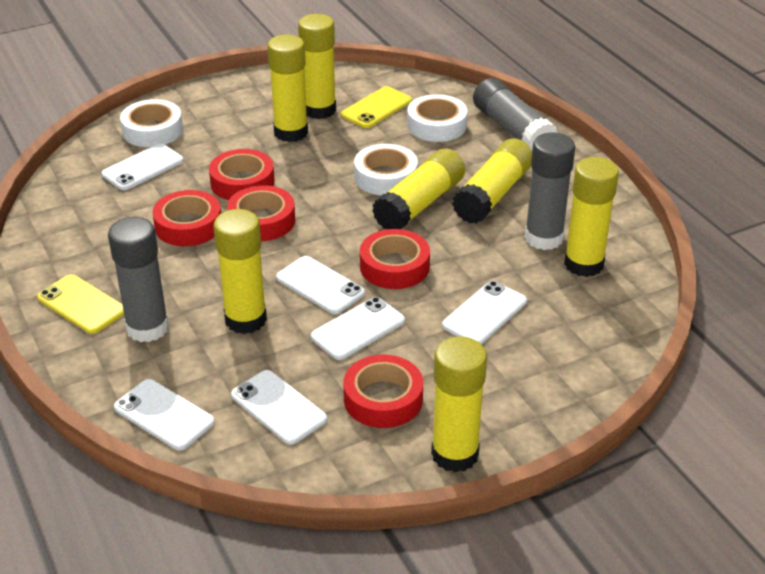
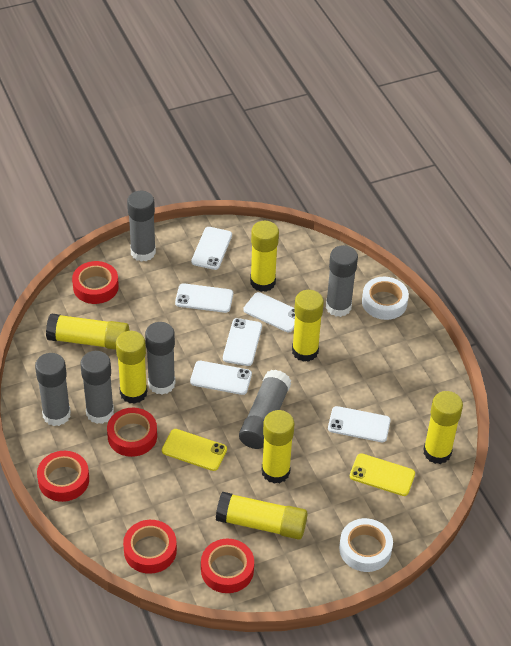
grey glue stick: 3 -> 6
white tape: 3 -> 2

